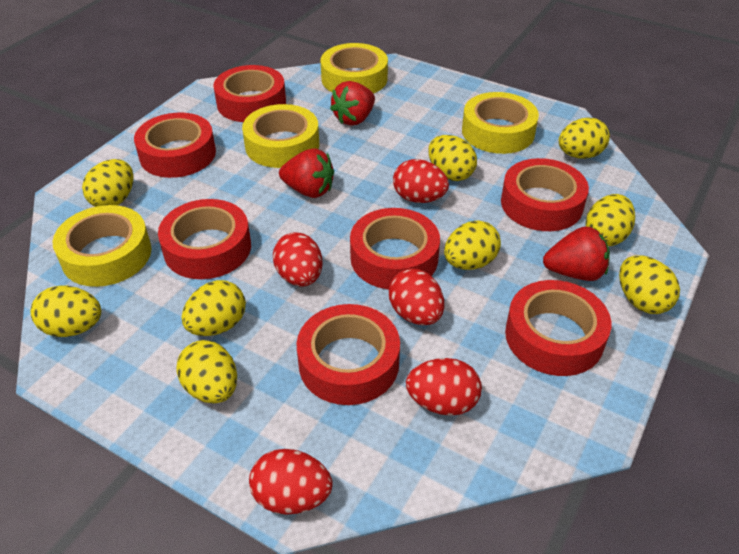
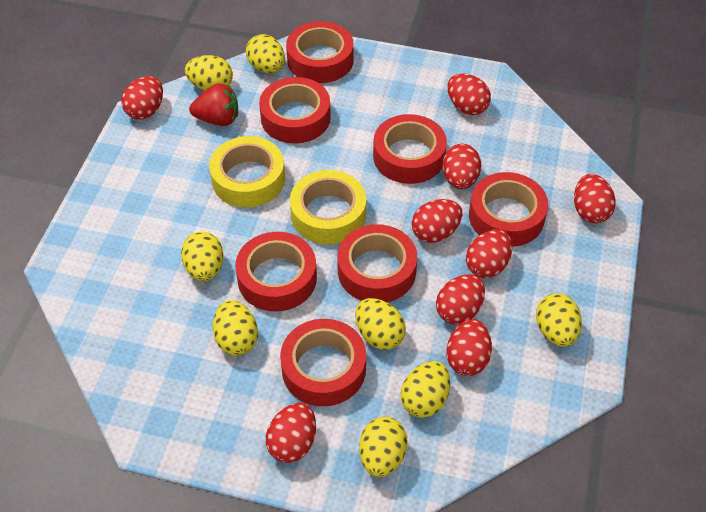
red egg: 5 -> 9
red strawberry: 3 -> 1
yellow egg: 9 -> 8
yellow tape: 4 -> 2

